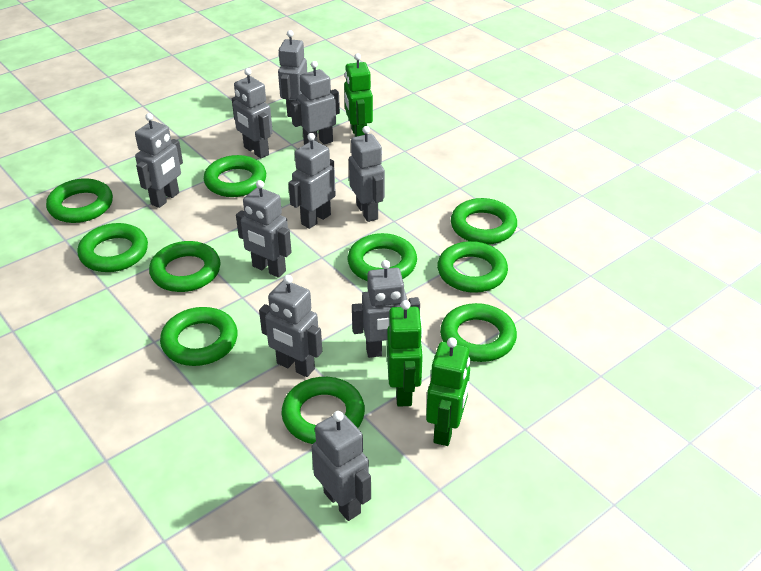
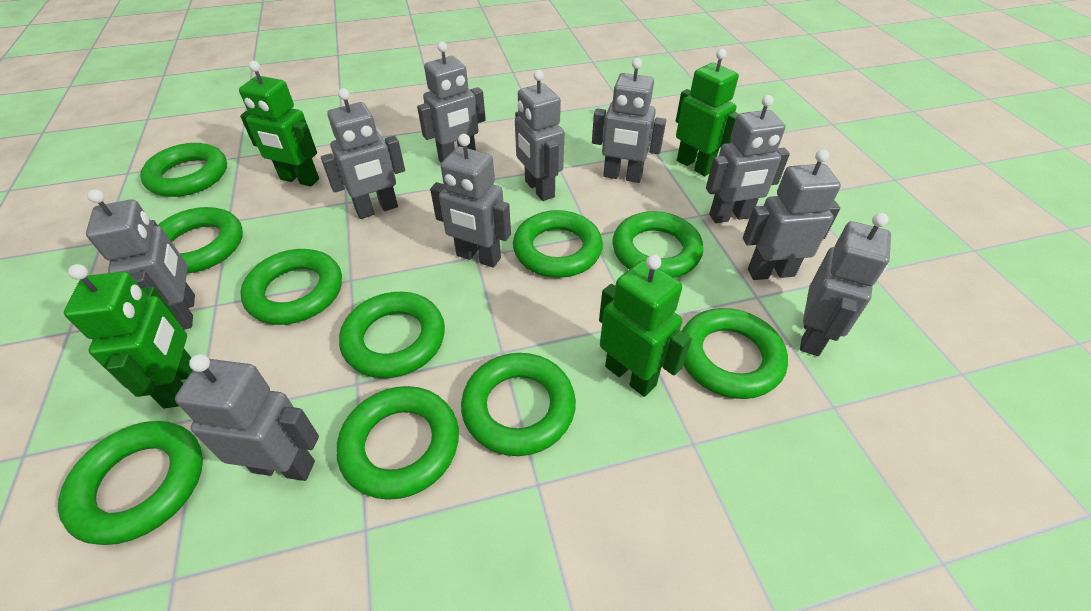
green robot: 3 -> 4

